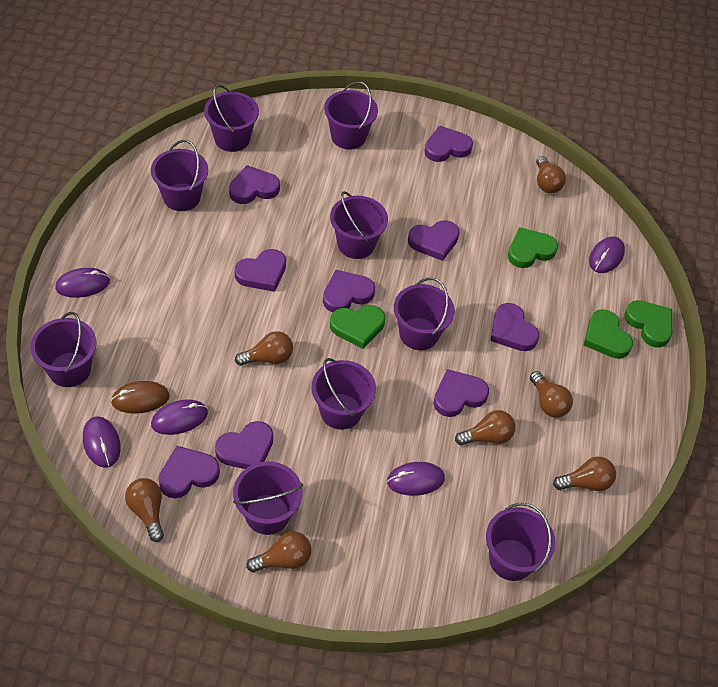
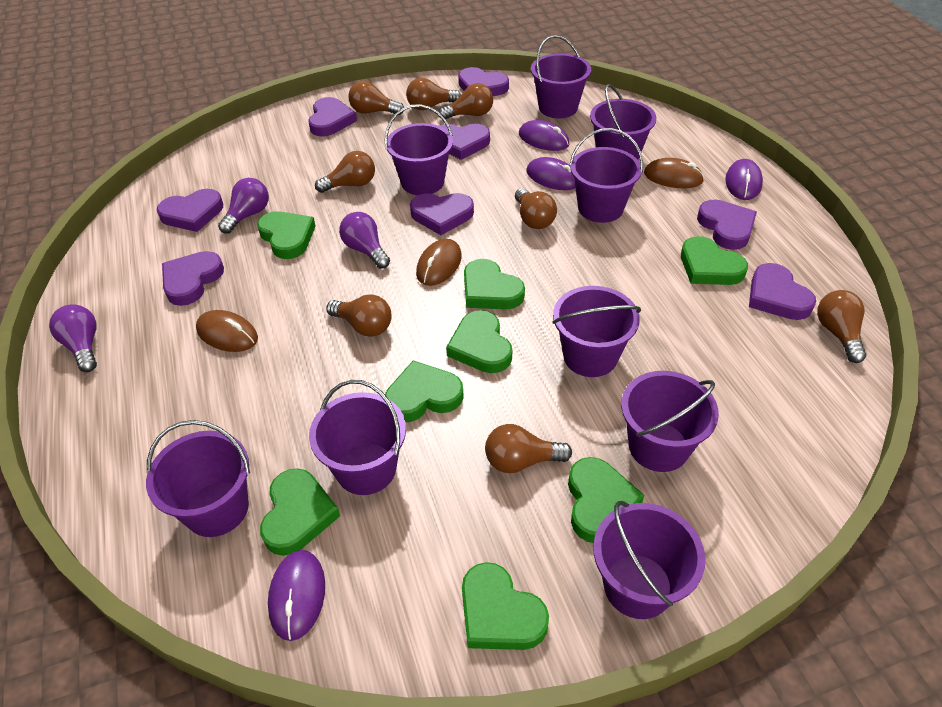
brown light bulb: 7 -> 8
brown mouse: 1 -> 3
green heart: 4 -> 8
purple heart: 9 -> 8
purple light bulb: 0 -> 3
purple mouse: 5 -> 4

